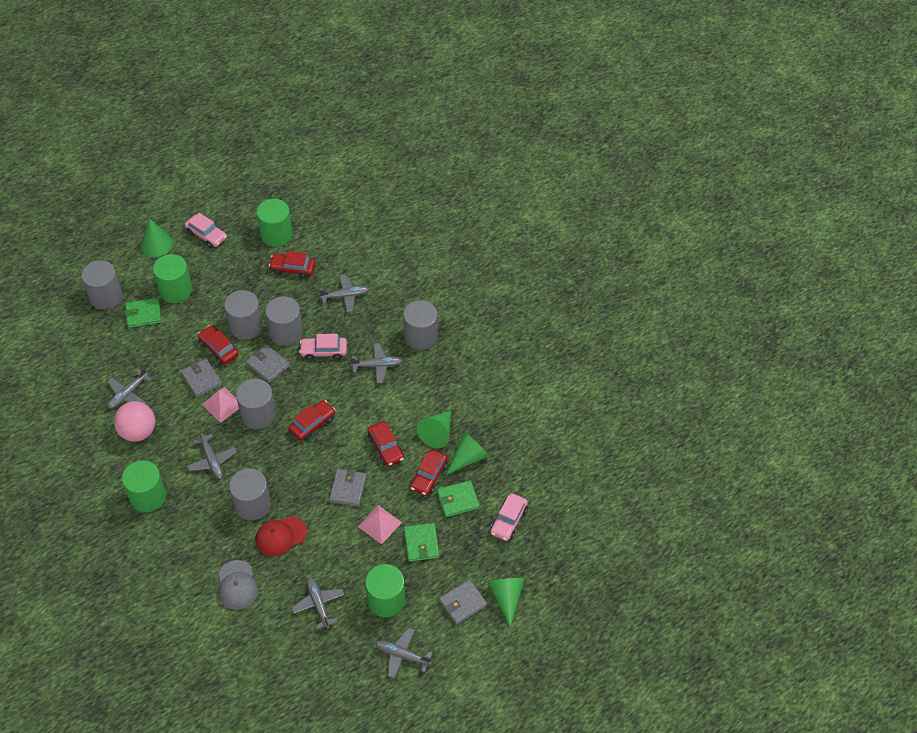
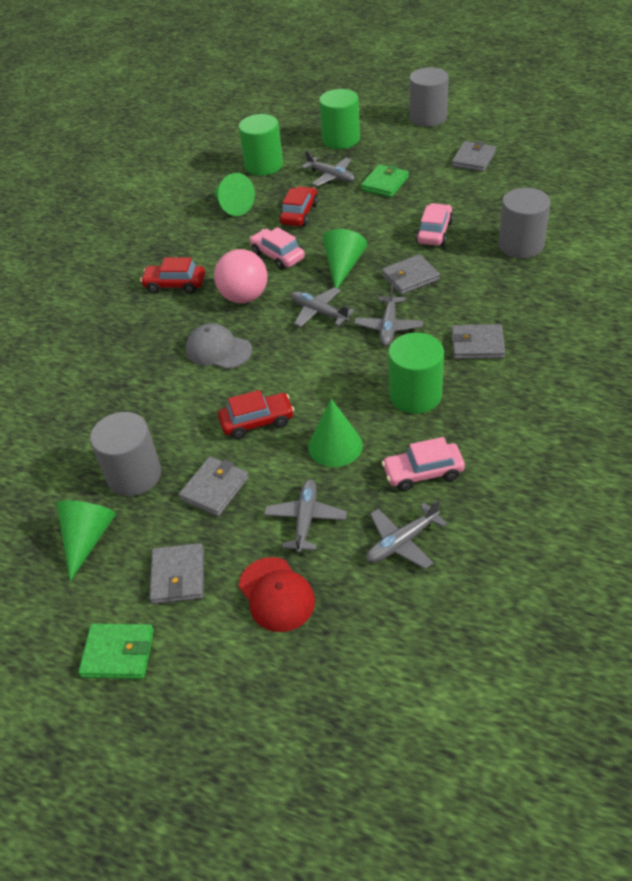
green cylinder: 4 -> 3
green wallet: 3 -> 2
grey cylinder: 6 -> 3
grey plane: 6 -> 5
grey wallet: 4 -> 5
pink pyramid: 2 -> 0
red car: 5 -> 3

